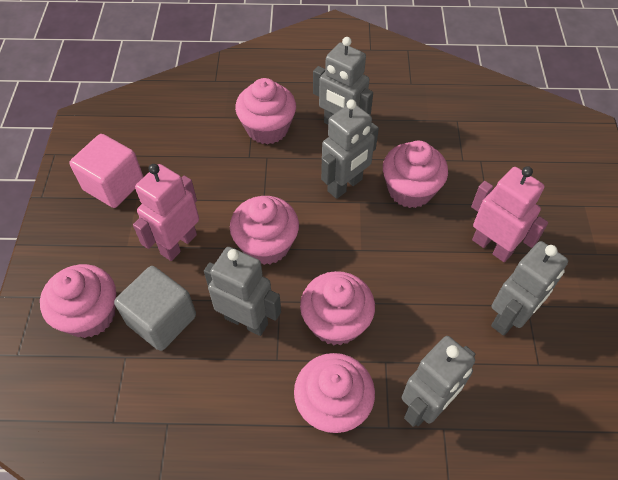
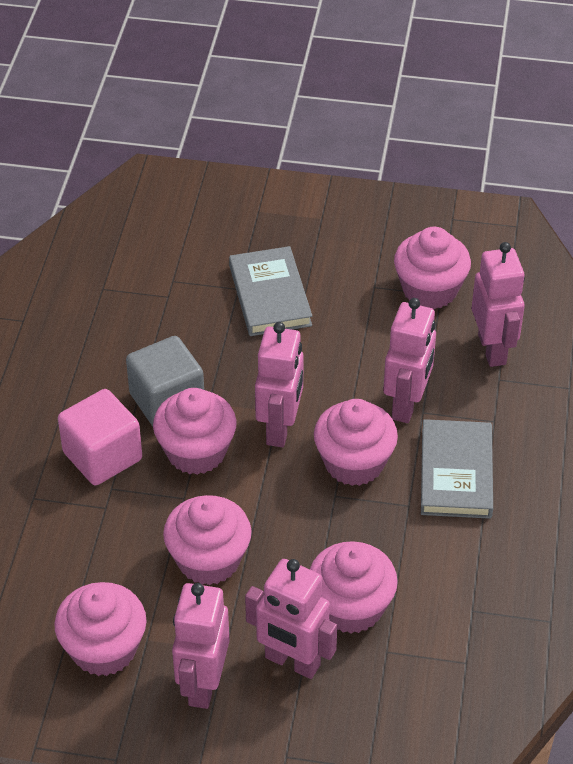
grey book: 0 -> 2
grey robot: 5 -> 0
pink robot: 2 -> 5

